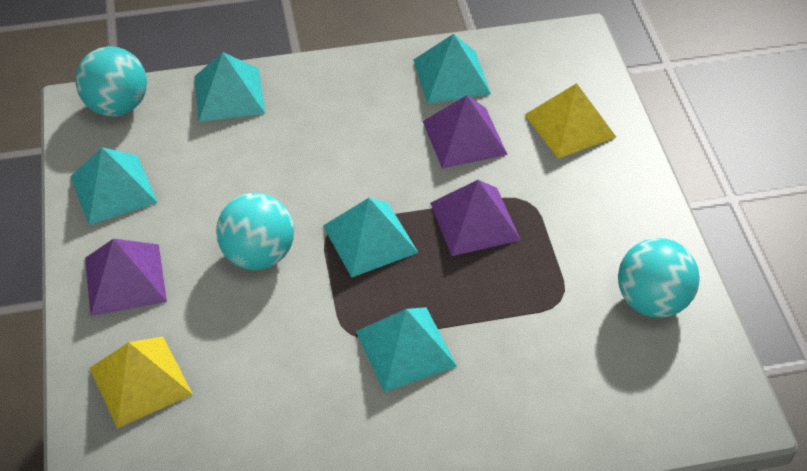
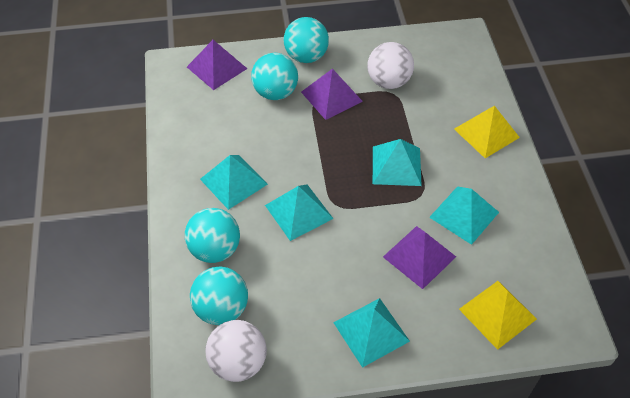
turquoise ball: 3 -> 4
white ball: 0 -> 2

